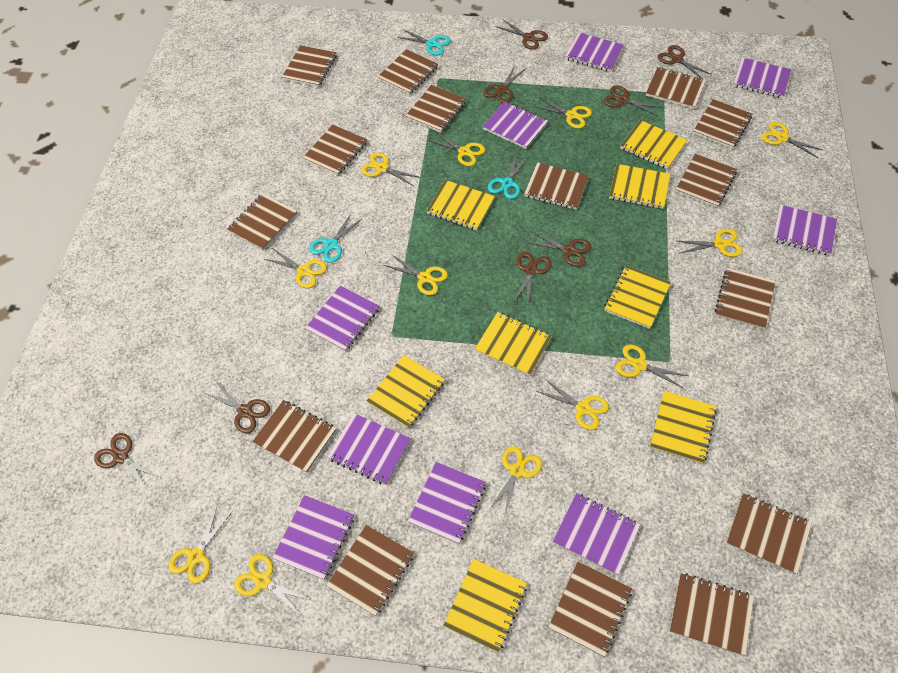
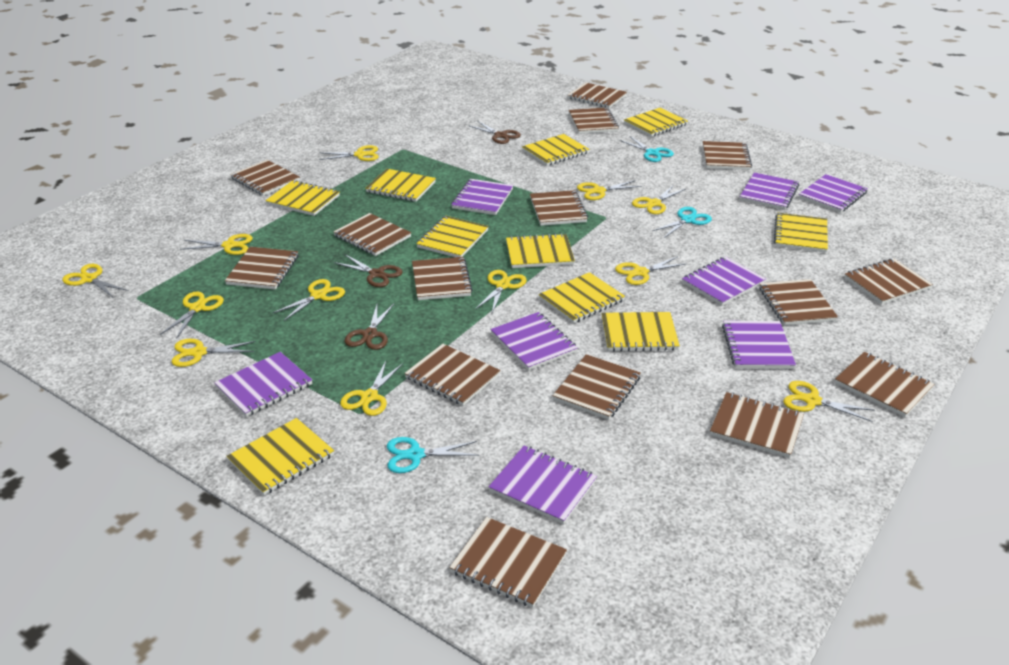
brown scissors: 8 -> 3
purple notebook: 9 -> 8
yellow notebook: 8 -> 10

